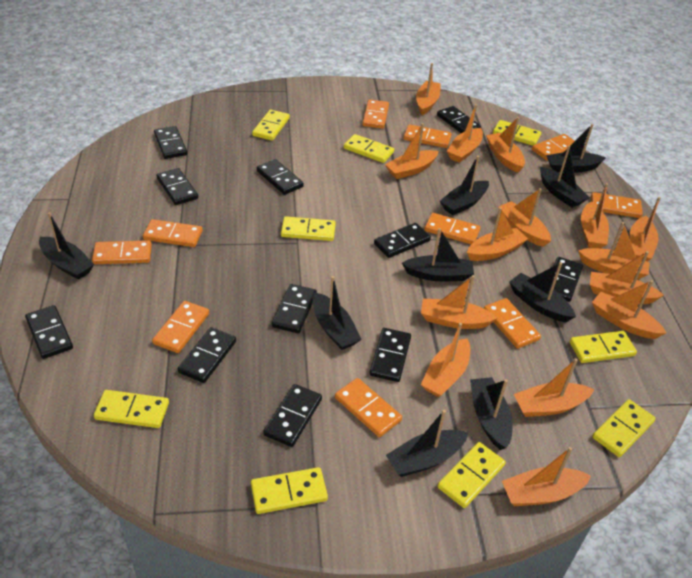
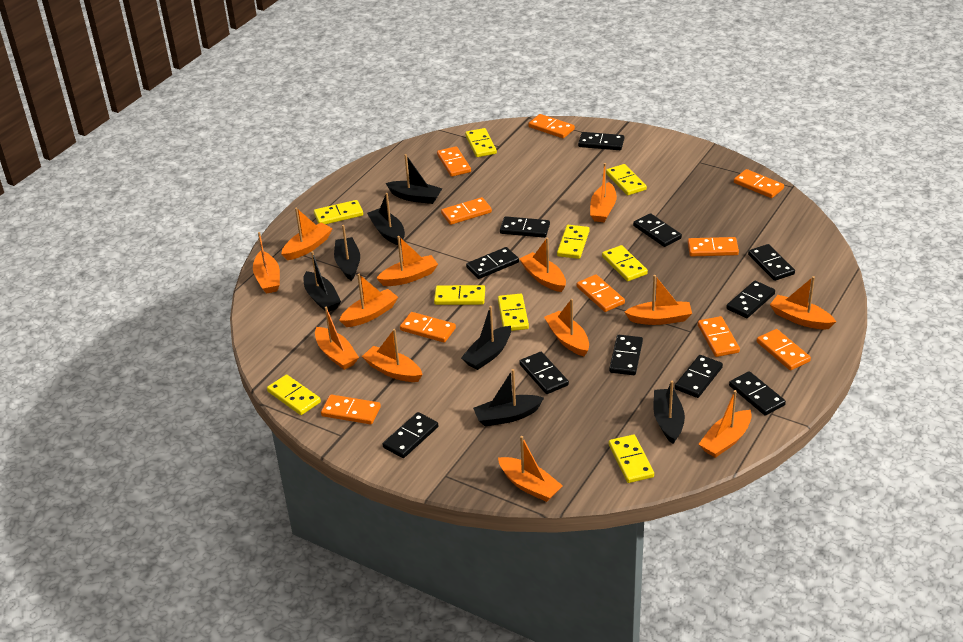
black boat: 9 -> 7
orange boat: 15 -> 13

